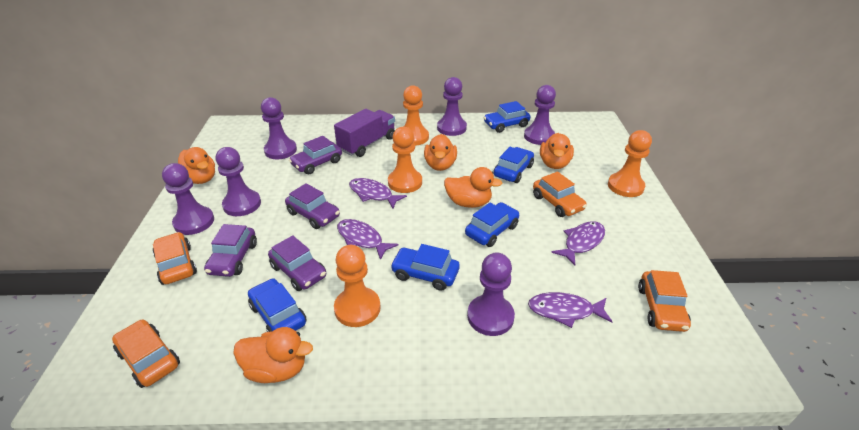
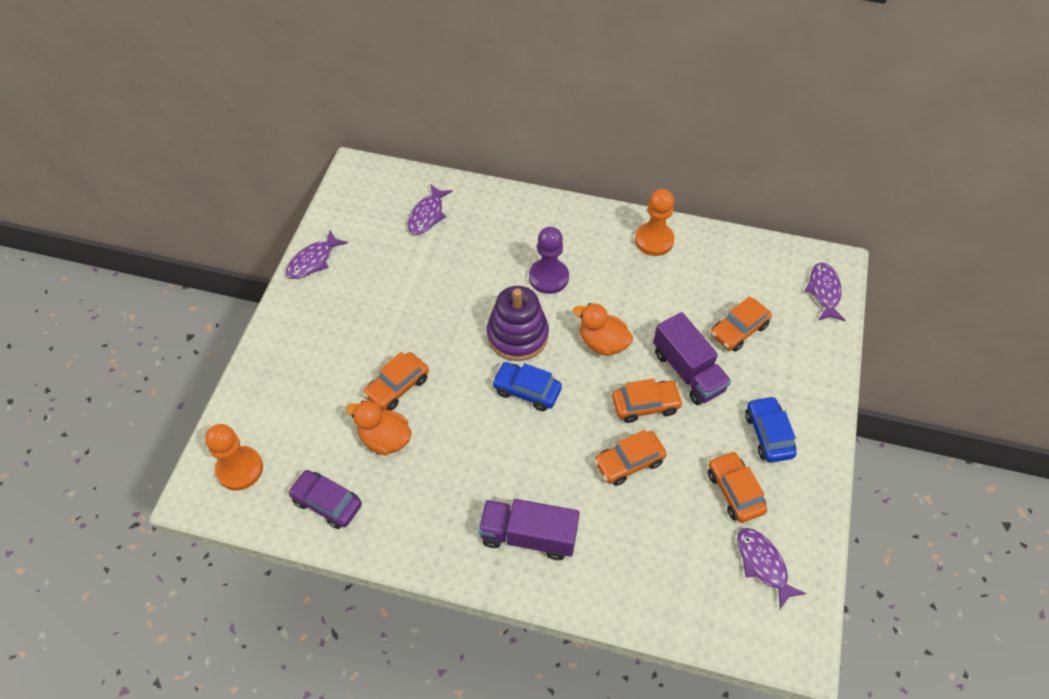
blue car: 5 -> 2
orange car: 4 -> 5
orange duck: 5 -> 2
orange pawn: 4 -> 2
purple car: 4 -> 1
purple pawn: 6 -> 1
purple stacking toy: 0 -> 1
purple truck: 1 -> 2

